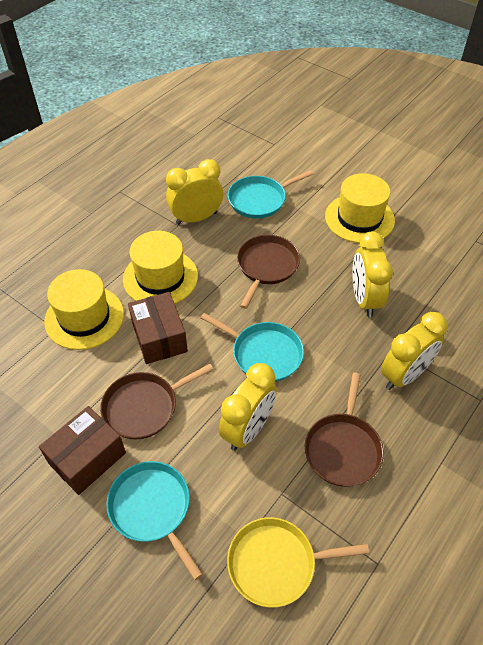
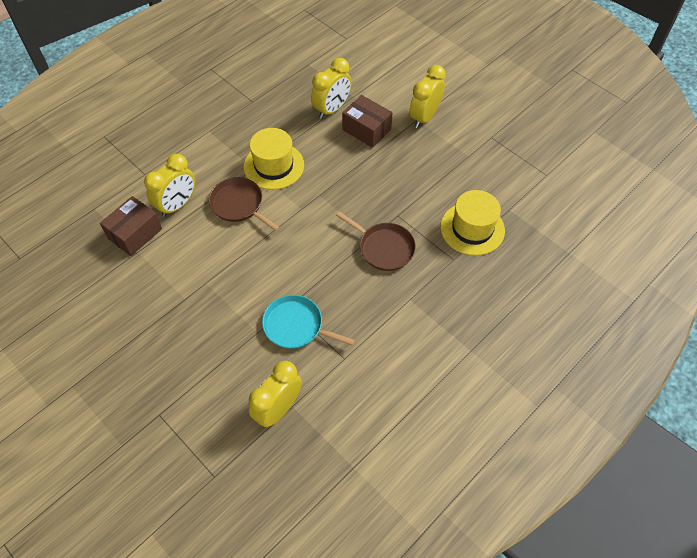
brown pan: 3 -> 2
turquoise pan: 3 -> 1
yellow hat: 3 -> 2
yellow pan: 1 -> 0

